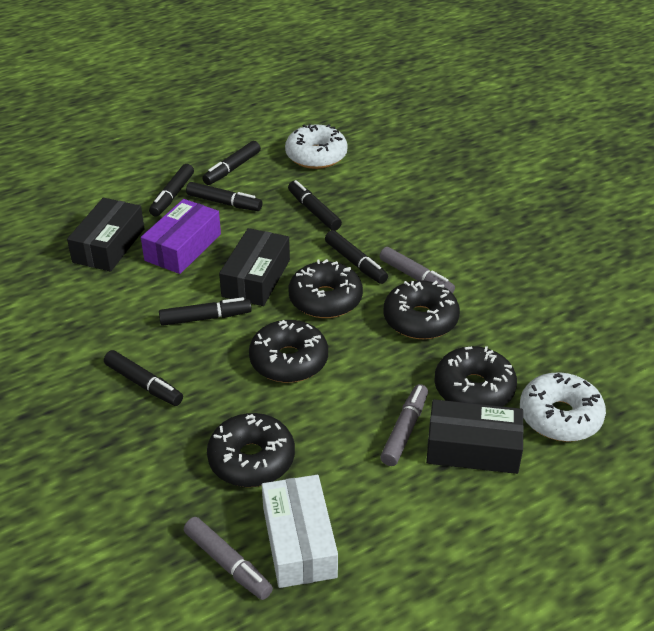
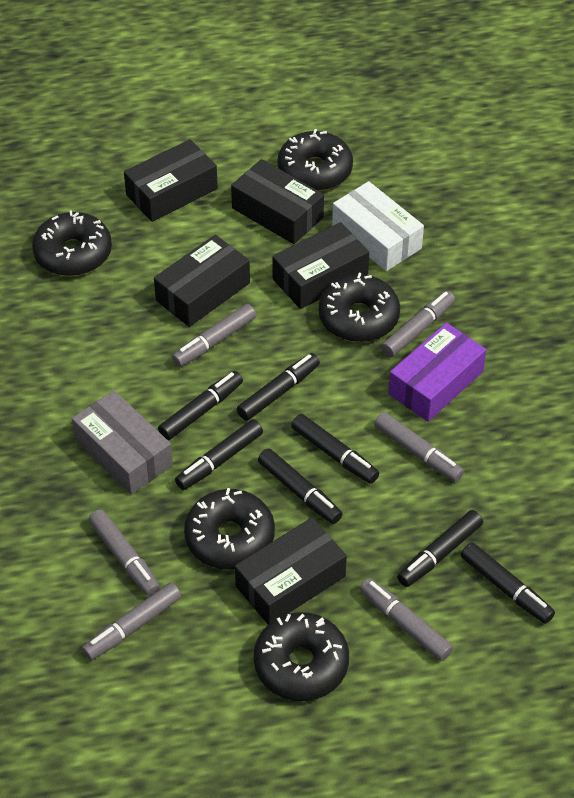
black box: 3 -> 5
grey box: 0 -> 1
grey marker: 3 -> 6
white donut: 2 -> 0

